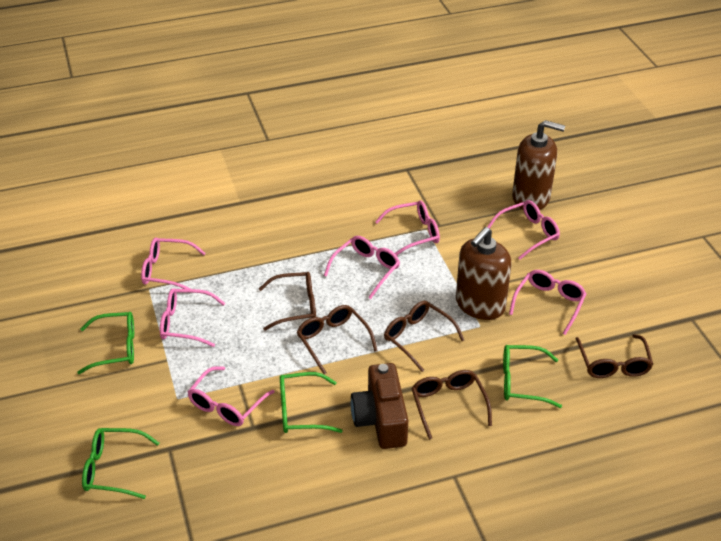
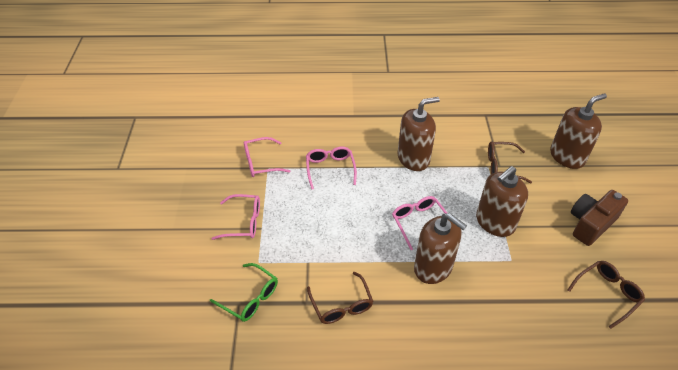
brown glasses: 5 -> 3
brown soap dispenser: 2 -> 4
green glasses: 4 -> 1
pink glasses: 7 -> 4

